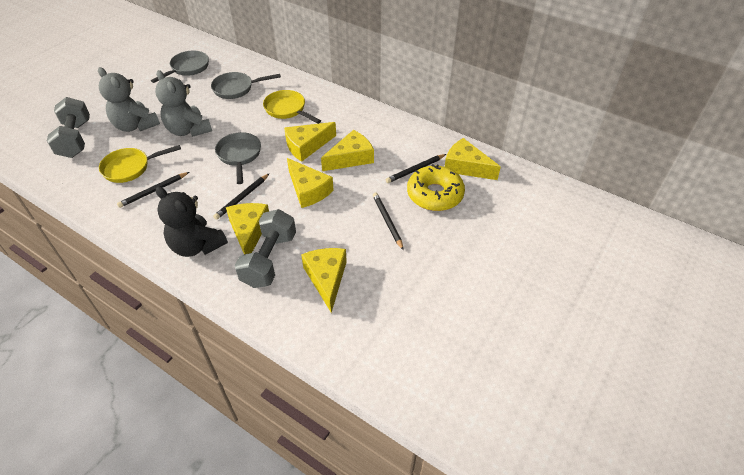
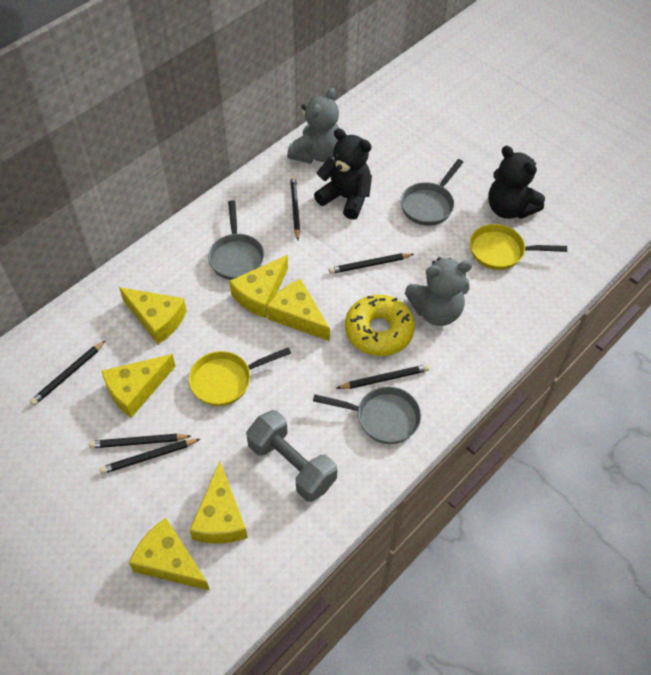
black pencil: 4 -> 6
black teddy bear: 1 -> 2
grey dumbbell: 2 -> 1

